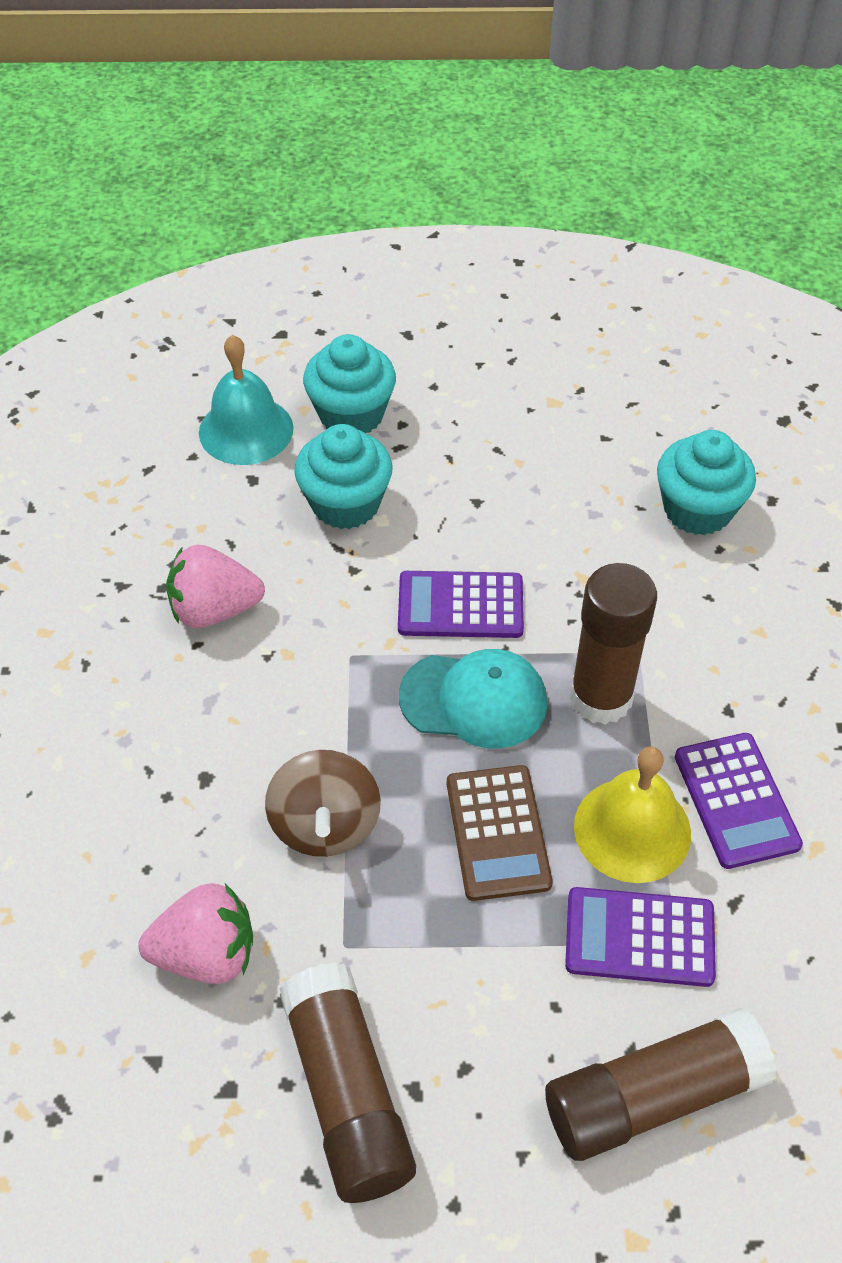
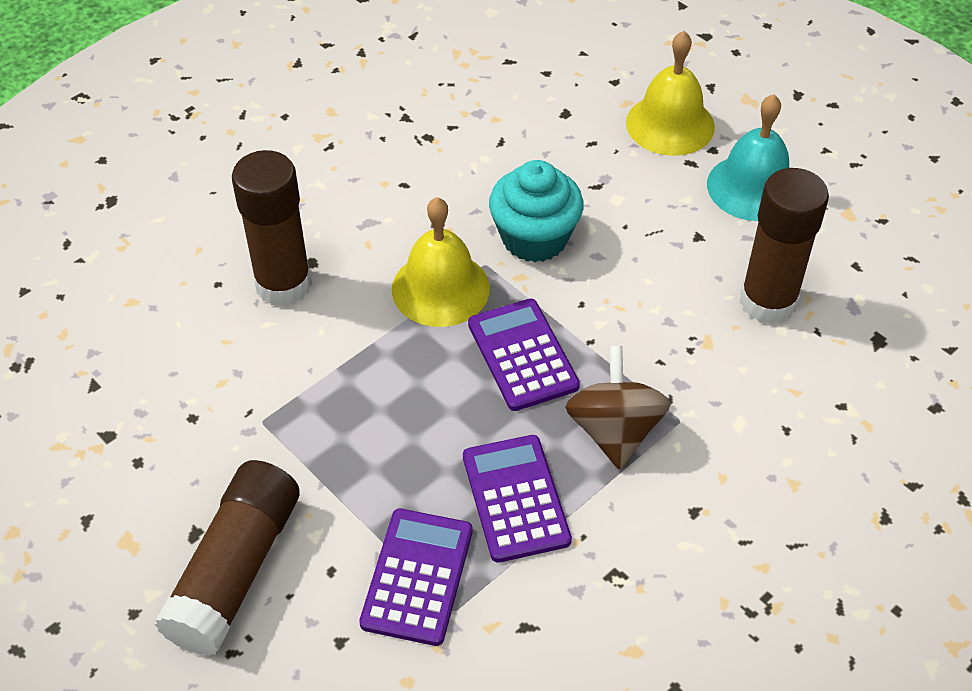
brown calculator: 1 -> 0
pink strawberry: 2 -> 0
turquoise cap: 1 -> 0
turquoise cupcake: 3 -> 1
yellow bell: 1 -> 2

